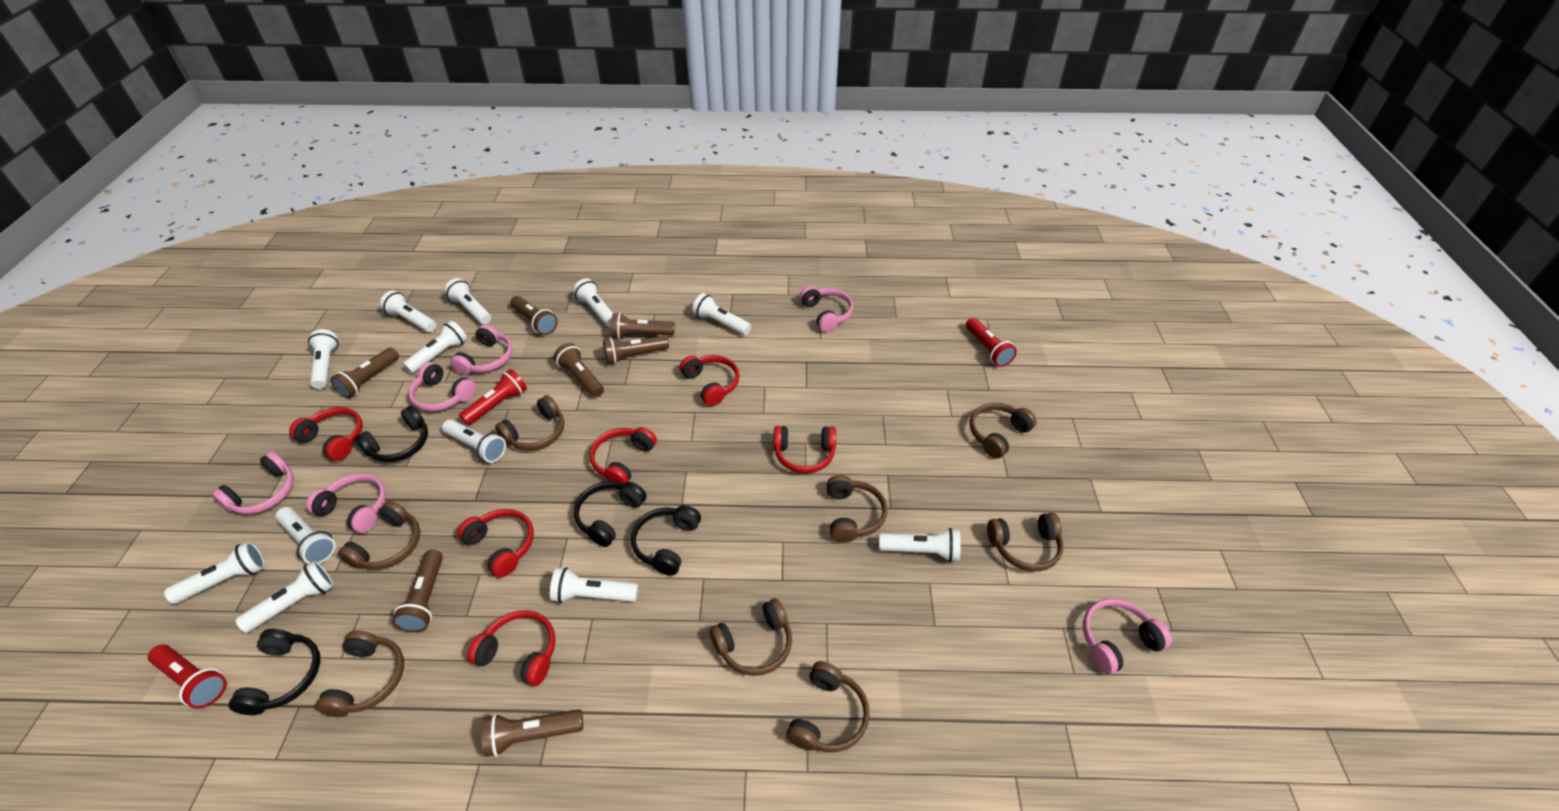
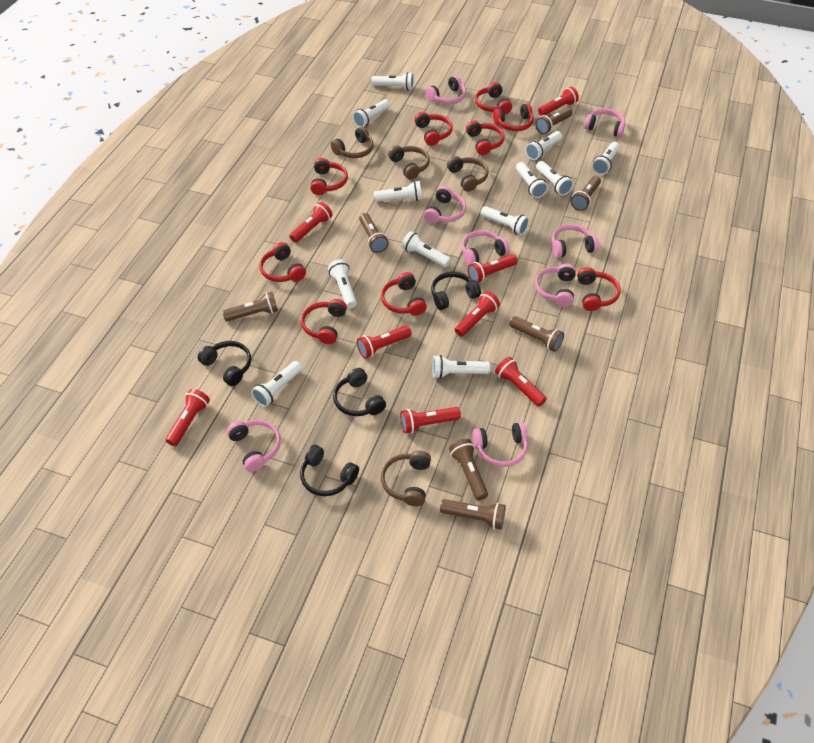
brown headphones: 8 -> 4
pink headphones: 6 -> 8
red flashlight: 3 -> 8
red headphones: 6 -> 9

